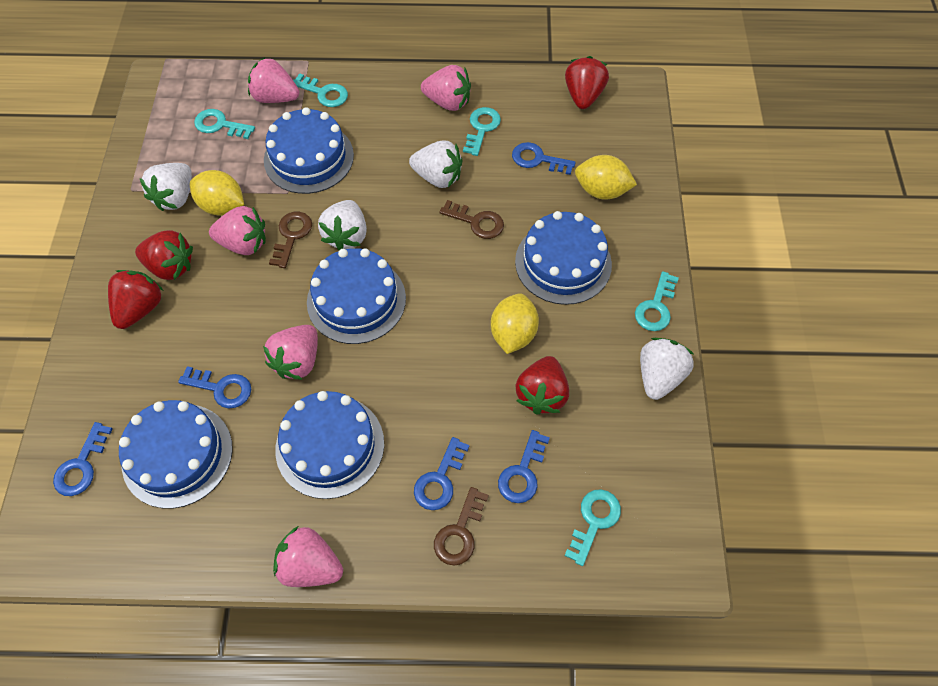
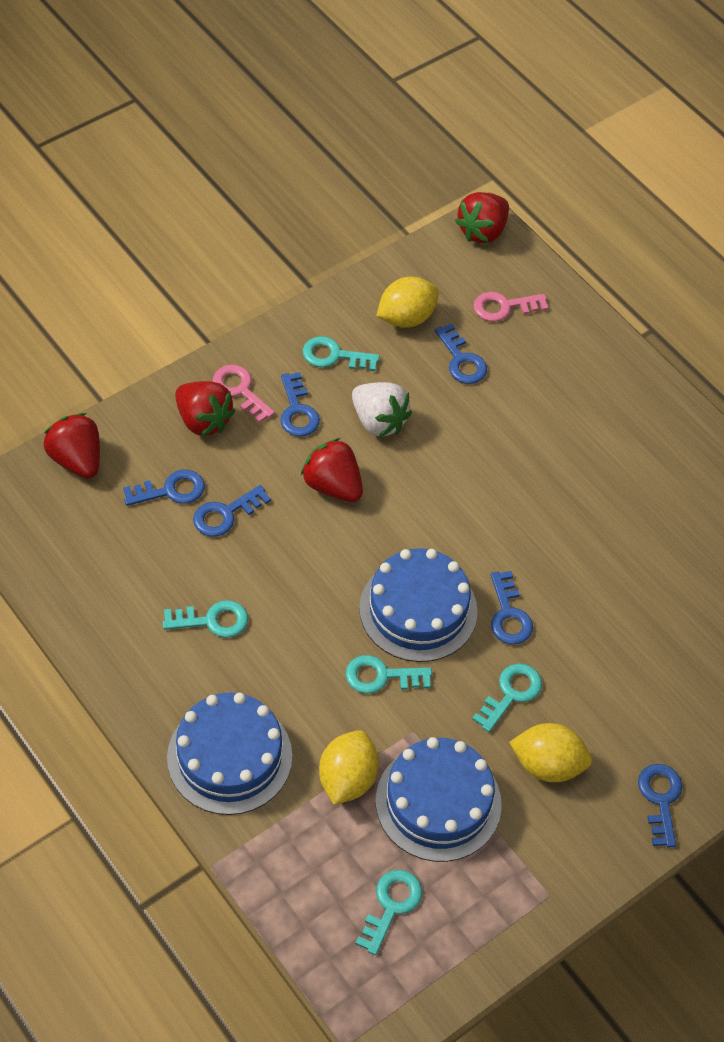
blue cake: 5 -> 3
blue key: 5 -> 6
brown key: 3 -> 0
pink key: 0 -> 2
pink strawberry: 5 -> 0
white strawberry: 4 -> 1

